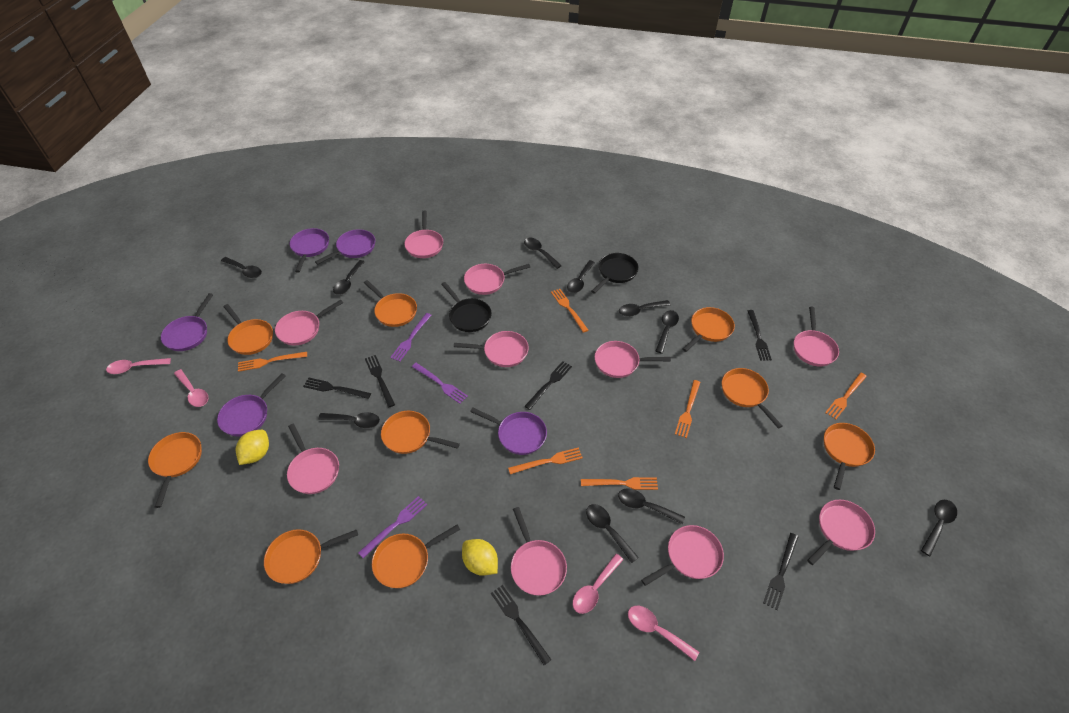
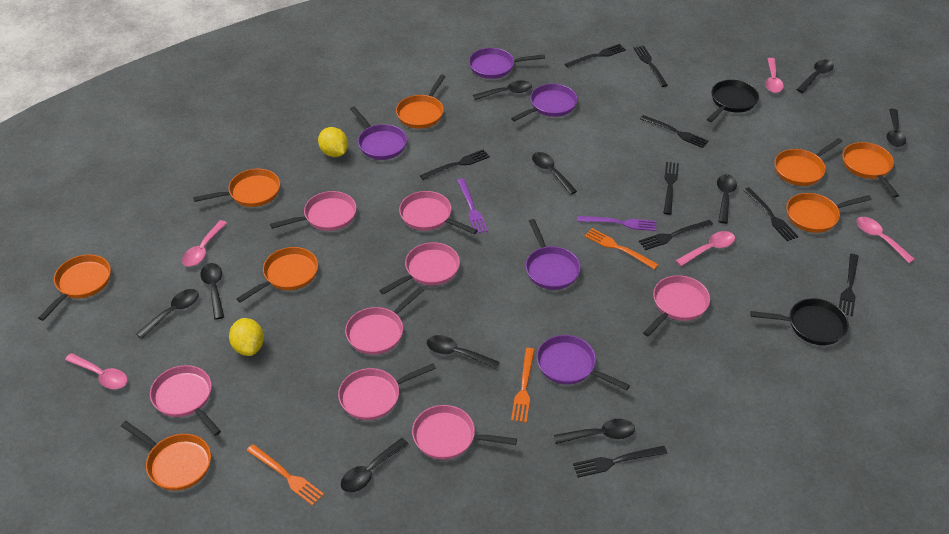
black fork: 6 -> 9
orange fork: 6 -> 3
orange pan: 9 -> 8
pink pan: 10 -> 8
pink spoon: 4 -> 5
purple fork: 3 -> 2

